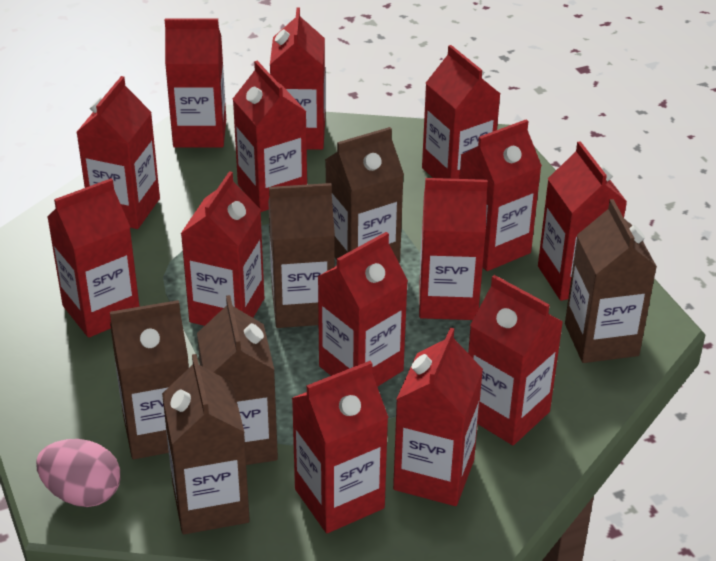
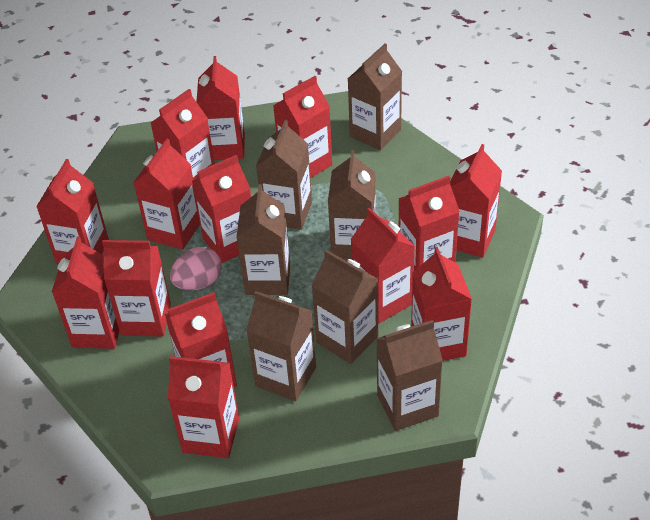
brown carton: 6 -> 7

